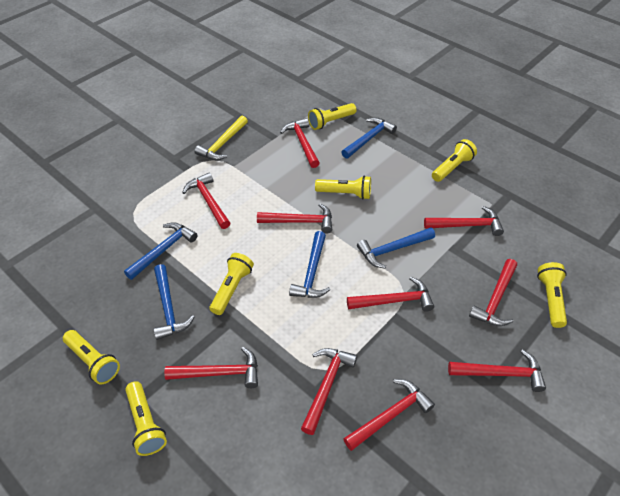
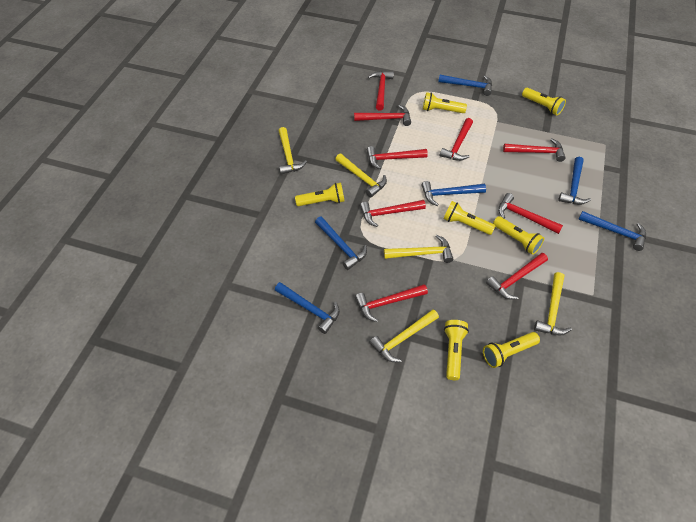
blue hammer: 5 -> 6
red hammer: 10 -> 9
yellow hammer: 1 -> 5

